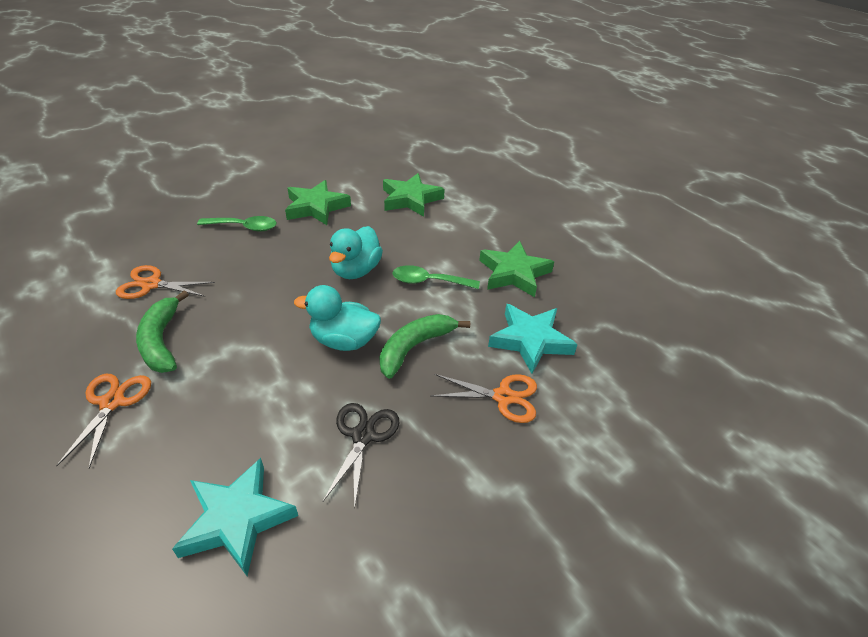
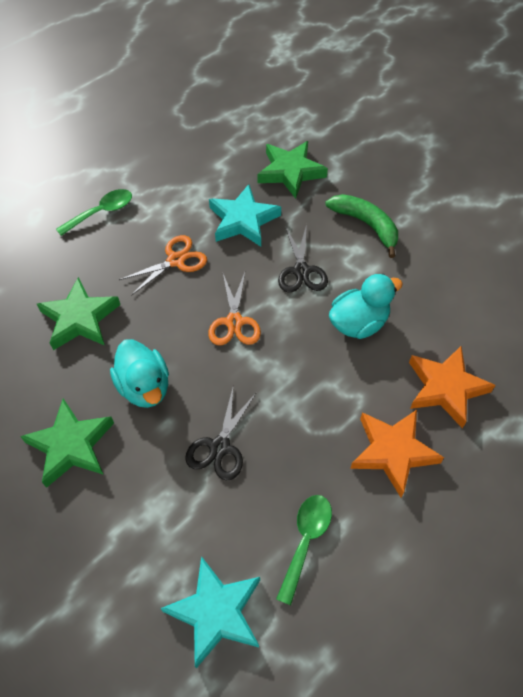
black scissors: 1 -> 2
green banana: 2 -> 1
orange scissors: 3 -> 2
orange star: 0 -> 2

